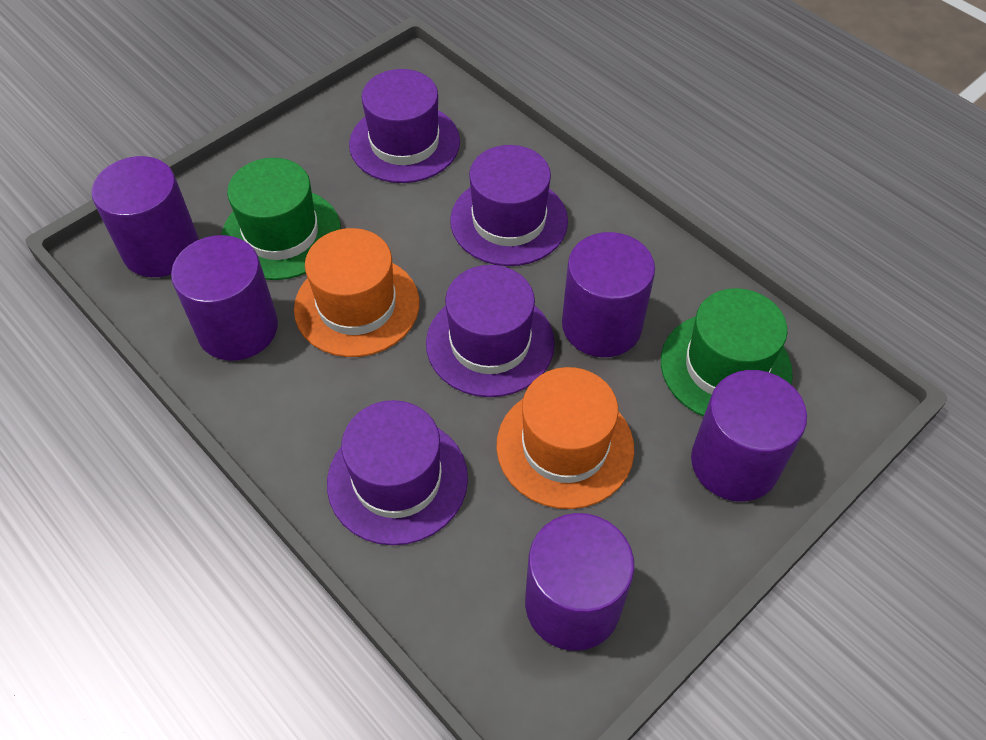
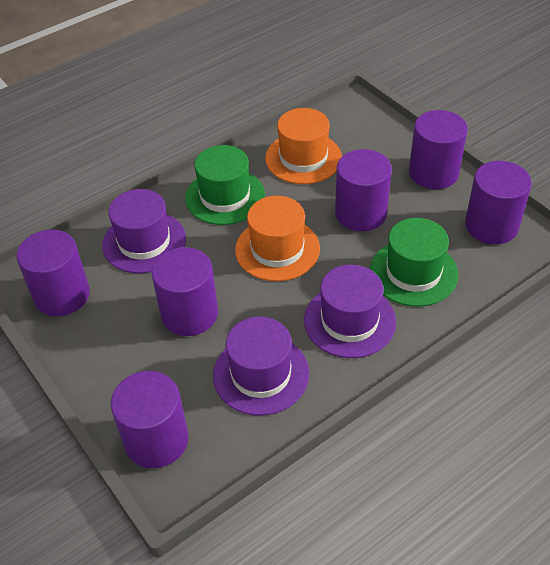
purple cylinder: 5 -> 6
purple hat: 4 -> 3

